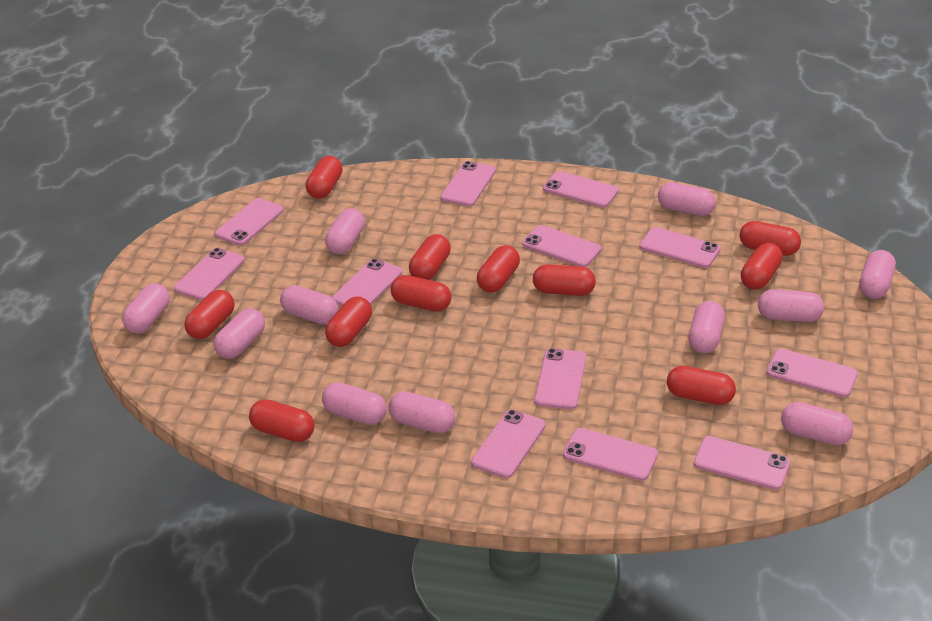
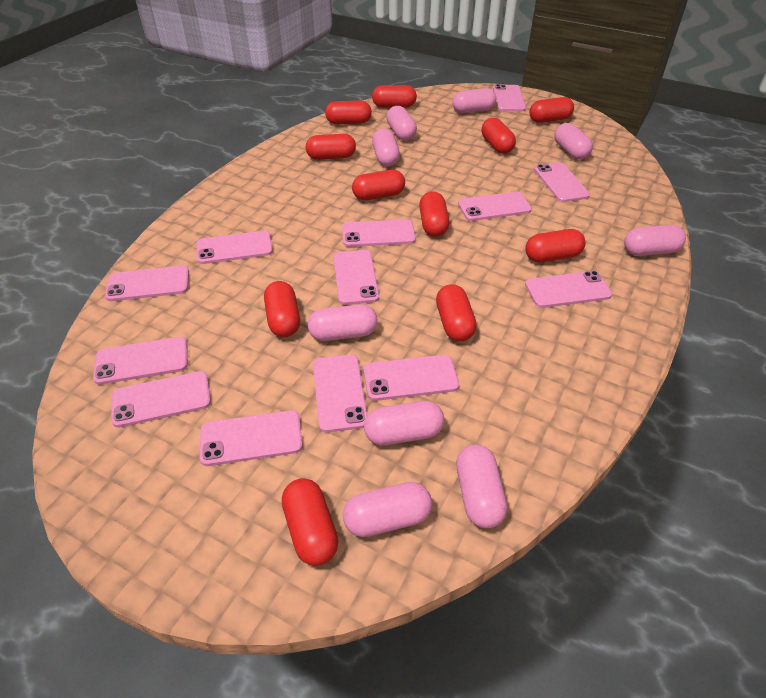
pink capsule: 11 -> 9
pink phone: 12 -> 13

